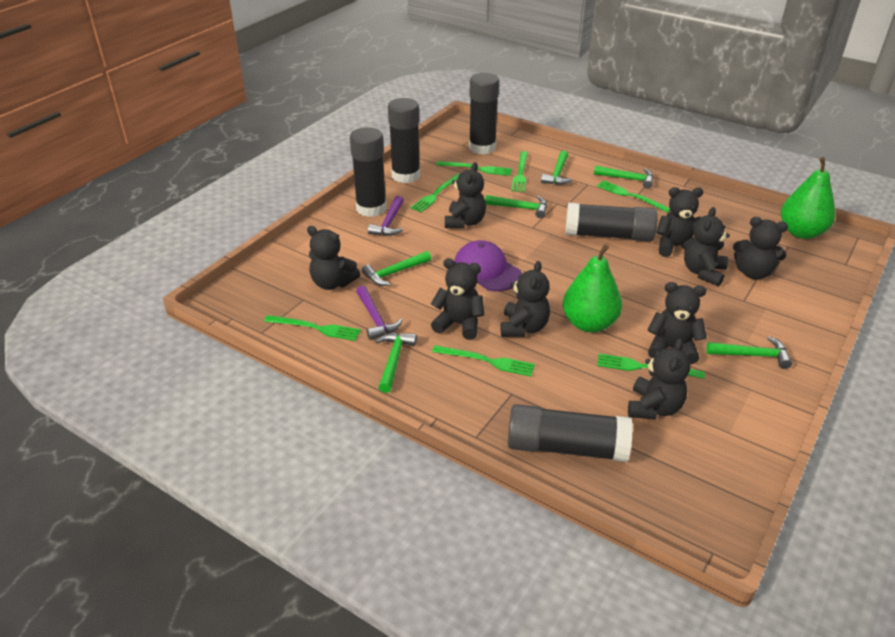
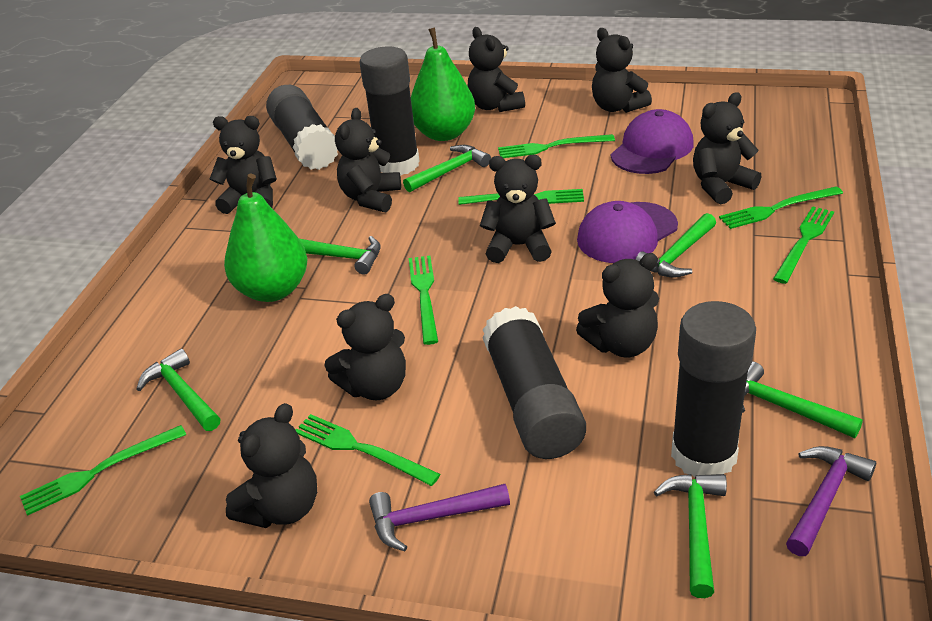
black glue stick: 5 -> 4
purple cap: 1 -> 2

